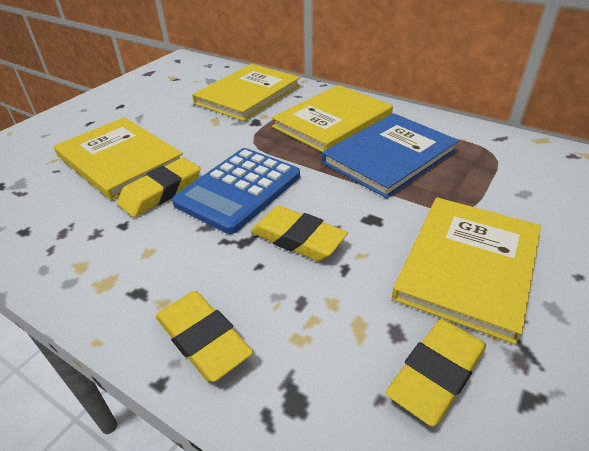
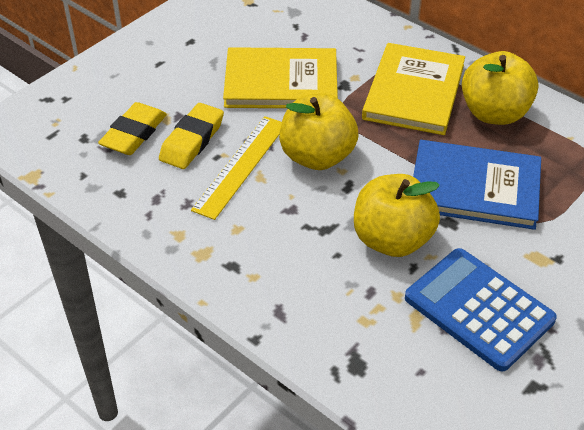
yellow apple: 0 -> 3
yellow book: 4 -> 2
yellow eraser: 4 -> 2
yellow ruler: 0 -> 1

